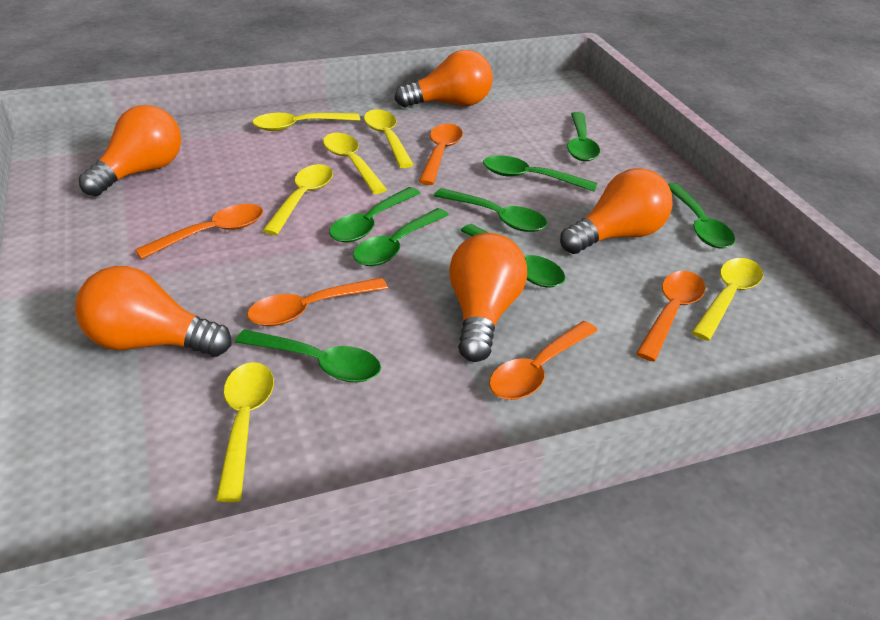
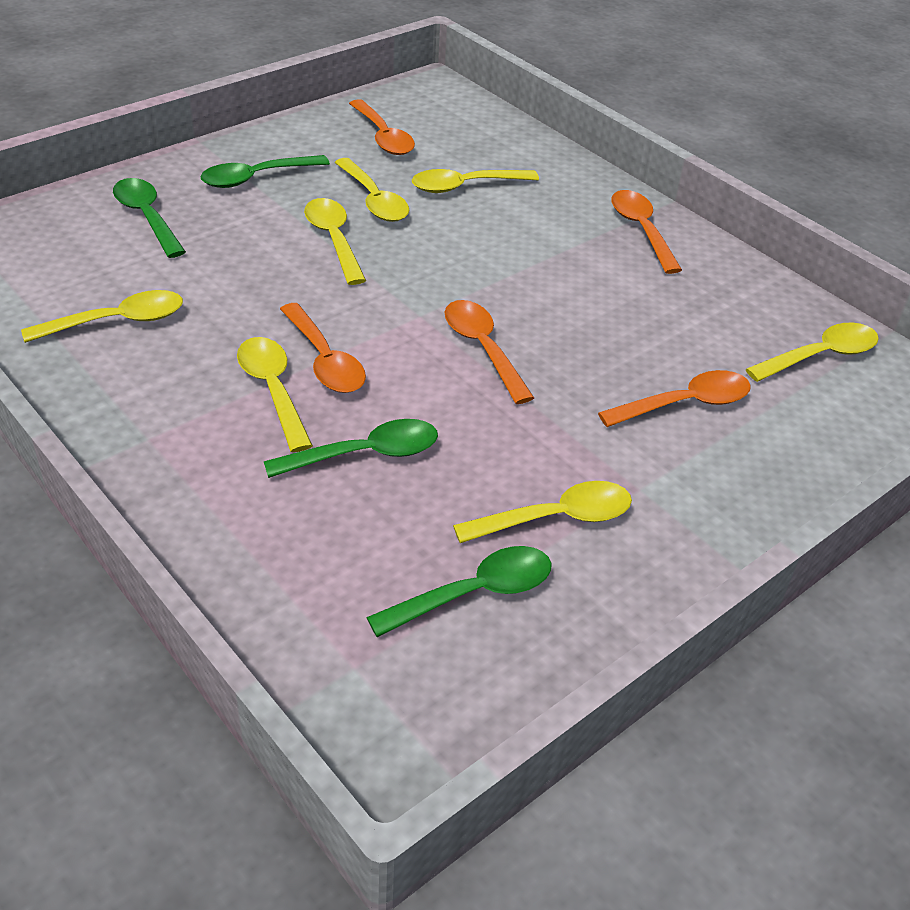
green spoon: 8 -> 4
orange light bulb: 5 -> 0
yellow spoon: 6 -> 7

